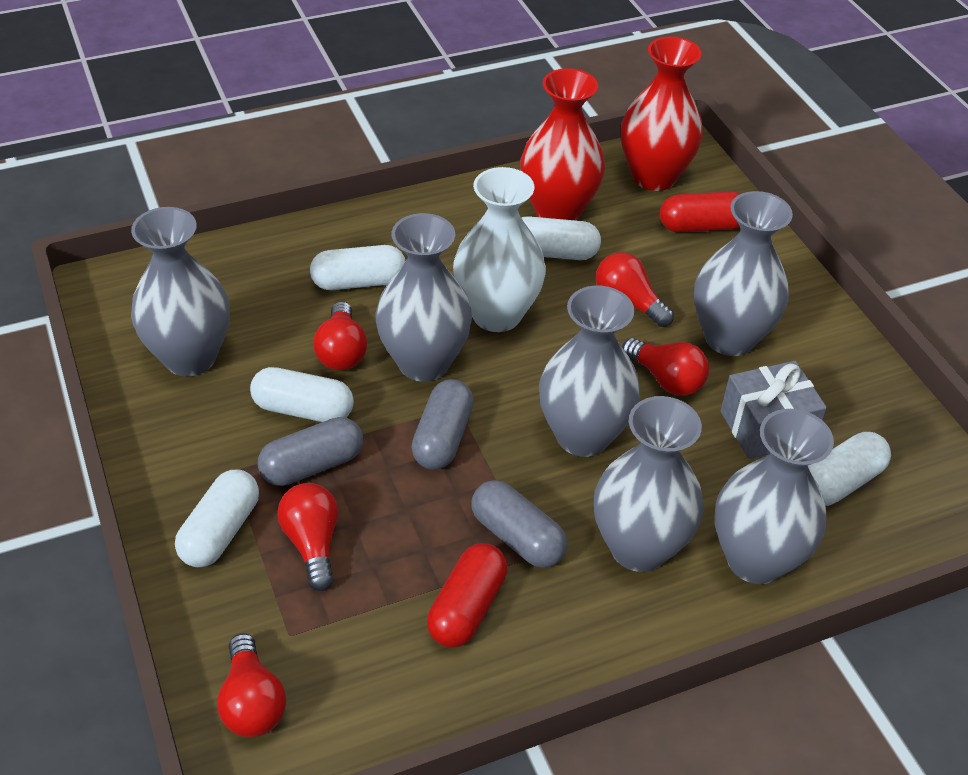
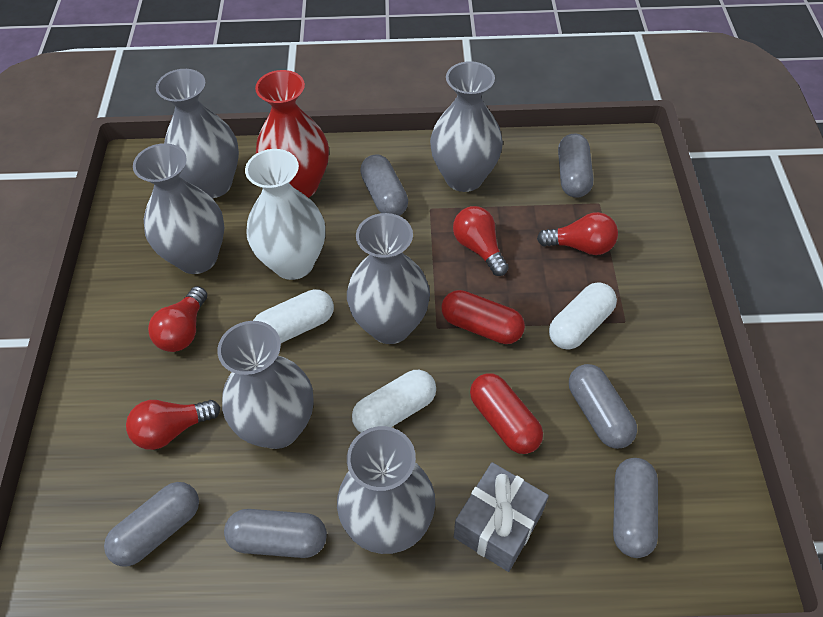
grey capsule: 3 -> 6
red light bulb: 5 -> 4
red vase: 2 -> 1
white capsule: 5 -> 3

